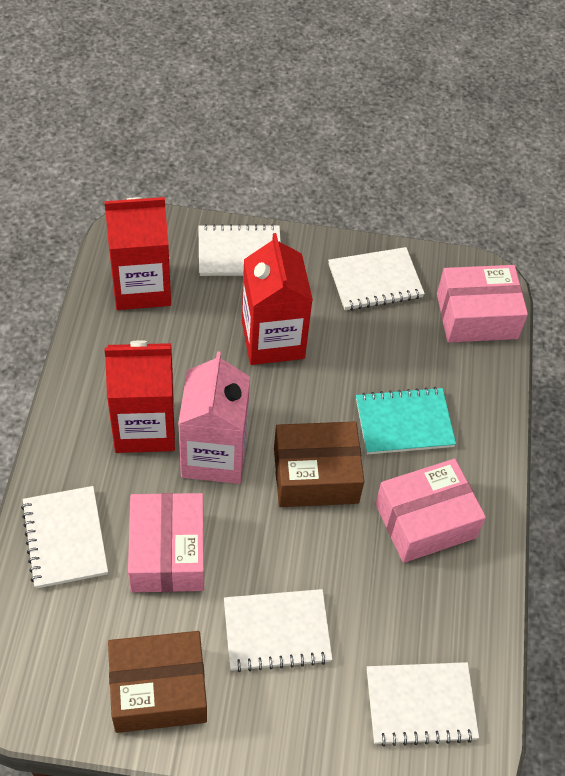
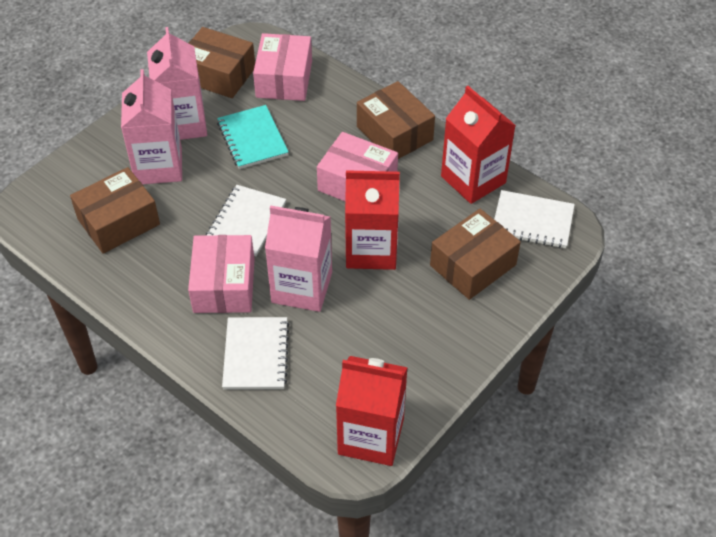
brown box: 2 -> 4
pink carton: 1 -> 3
white notebook: 5 -> 3

